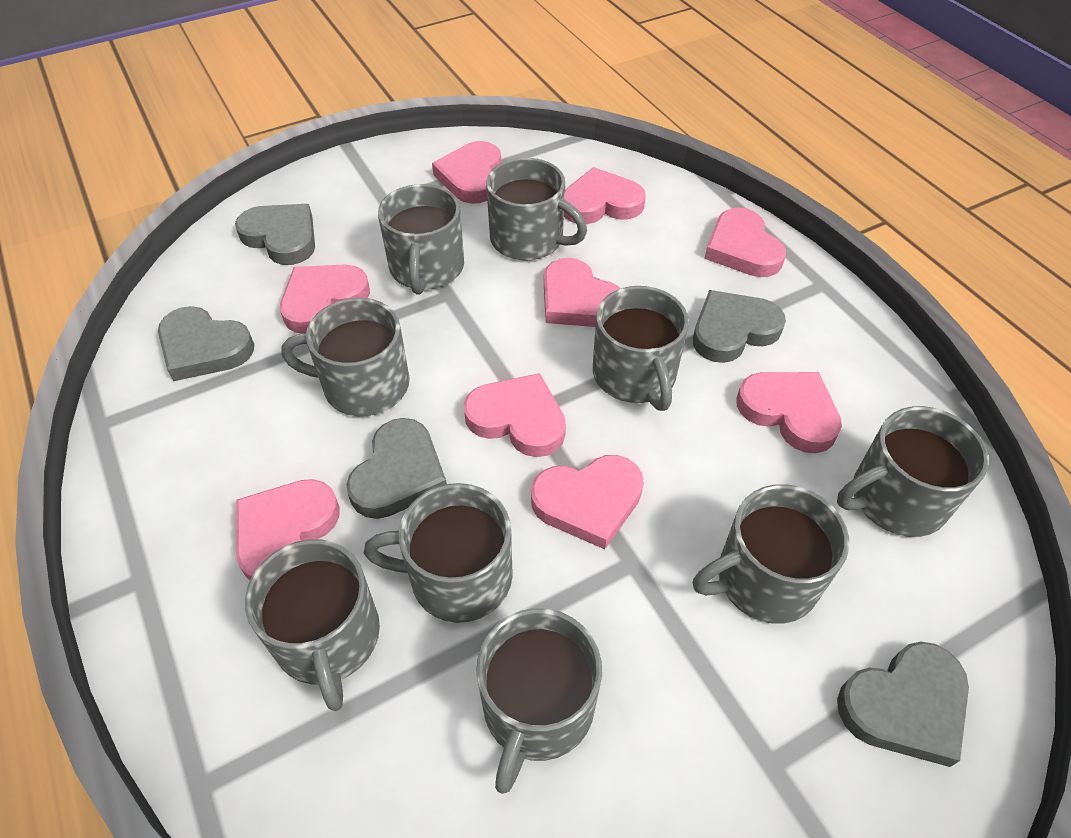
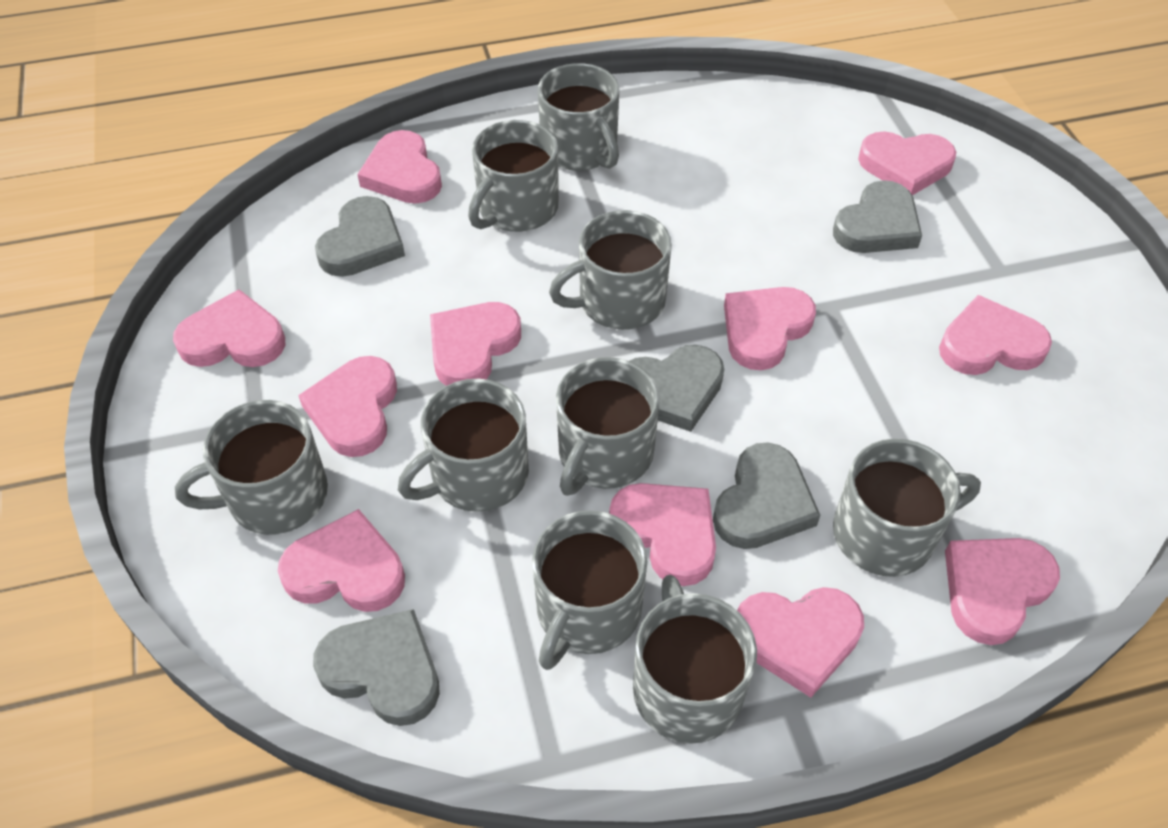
pink heart: 9 -> 11

